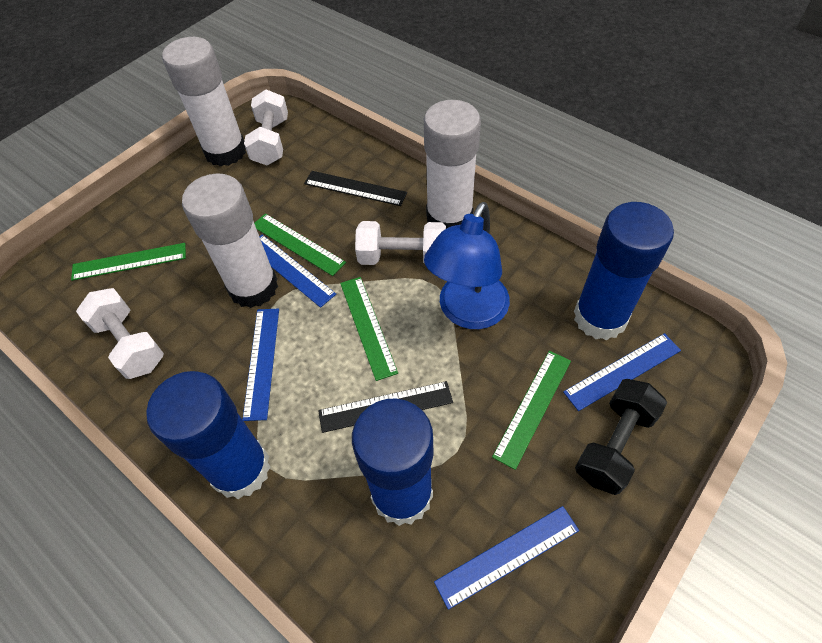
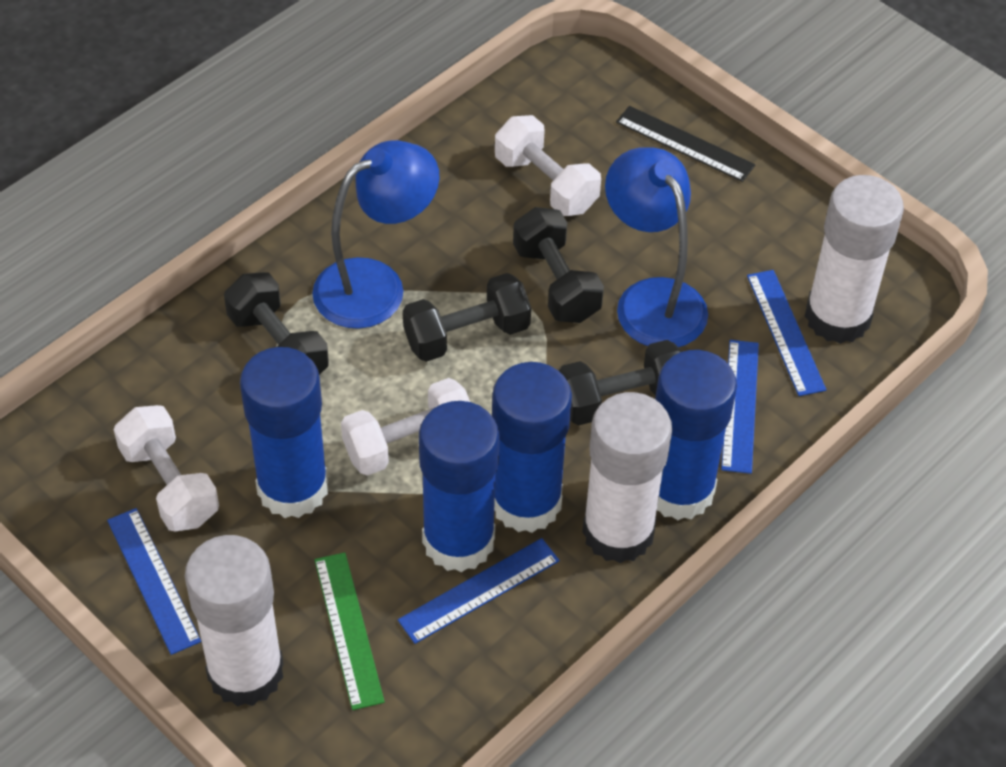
black dumbbell: 1 -> 4
black ruler: 2 -> 1
blue glue stick: 3 -> 4
blue lamp: 1 -> 2
green ruler: 4 -> 1

